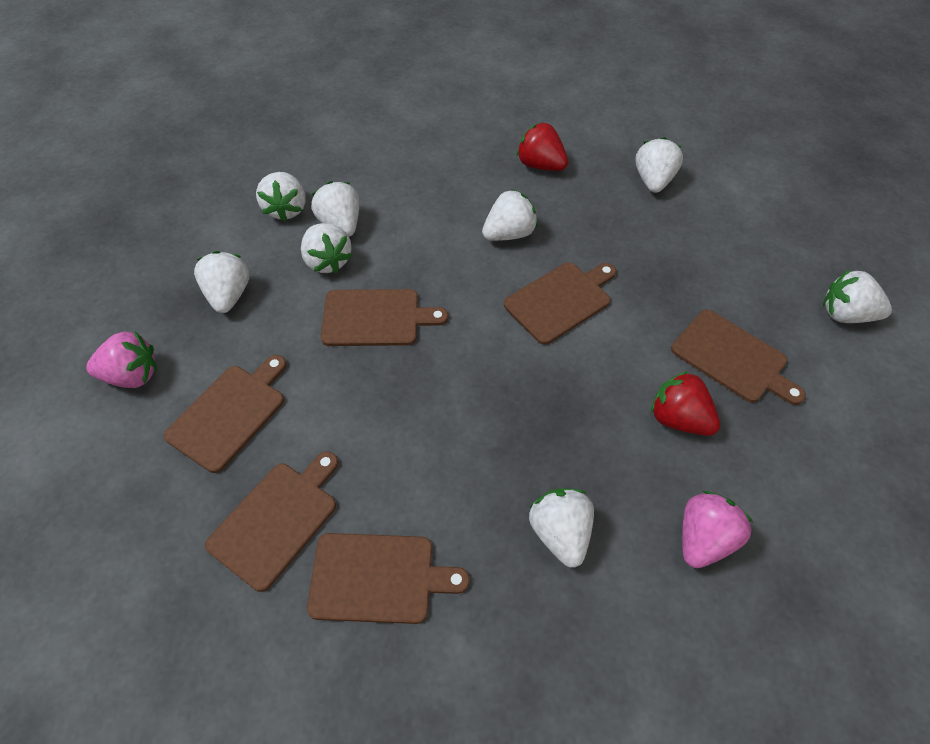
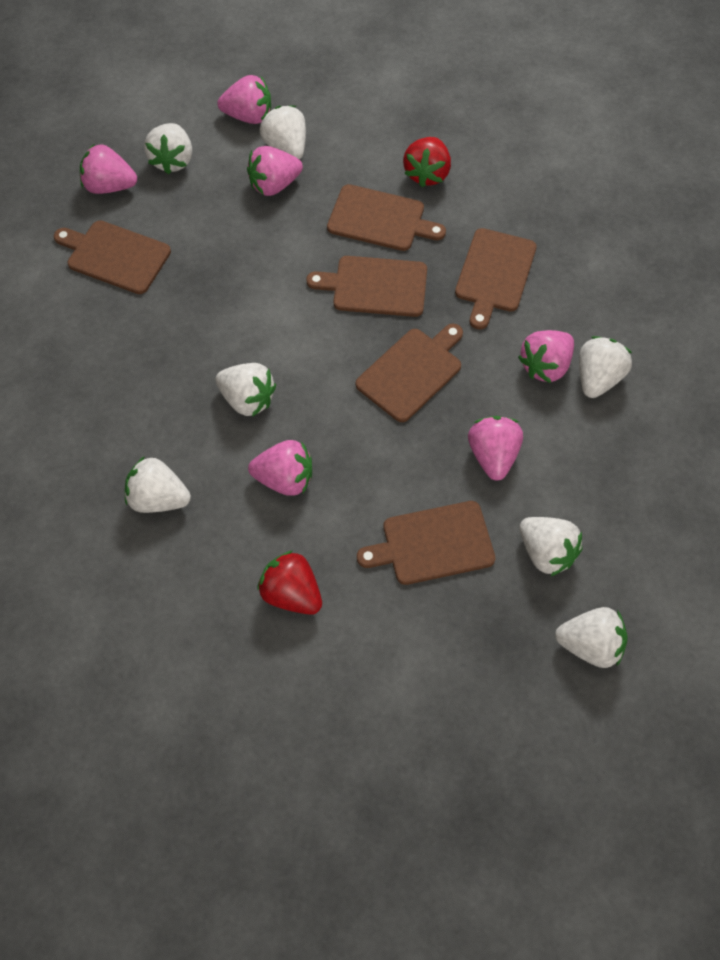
pink strawberry: 2 -> 6
white strawberry: 8 -> 7

